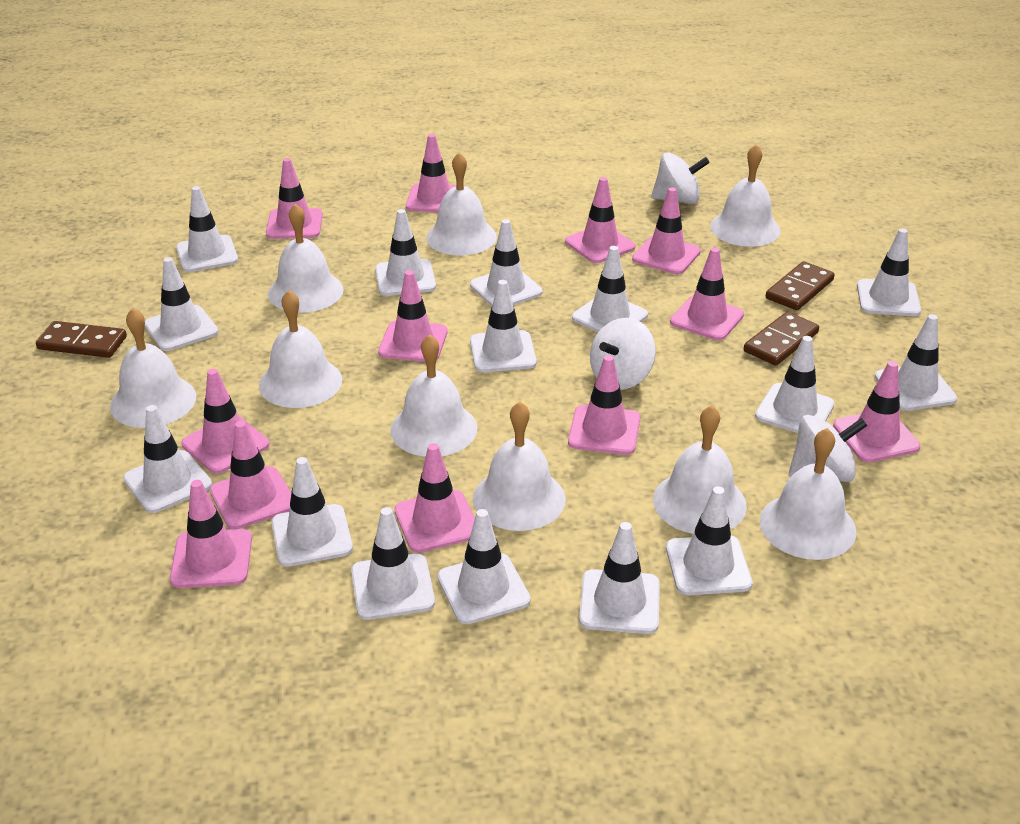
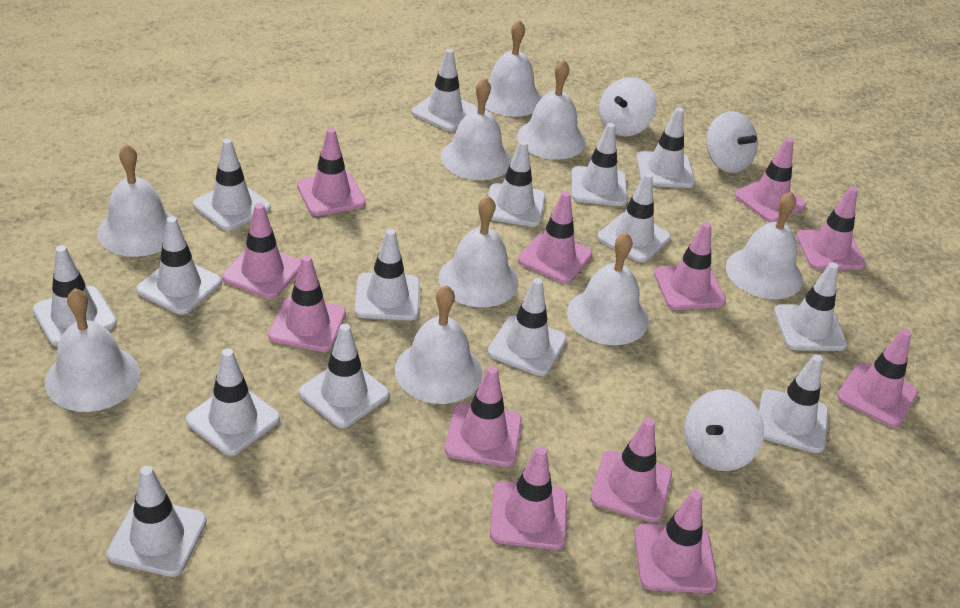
brown domino: 3 -> 0

